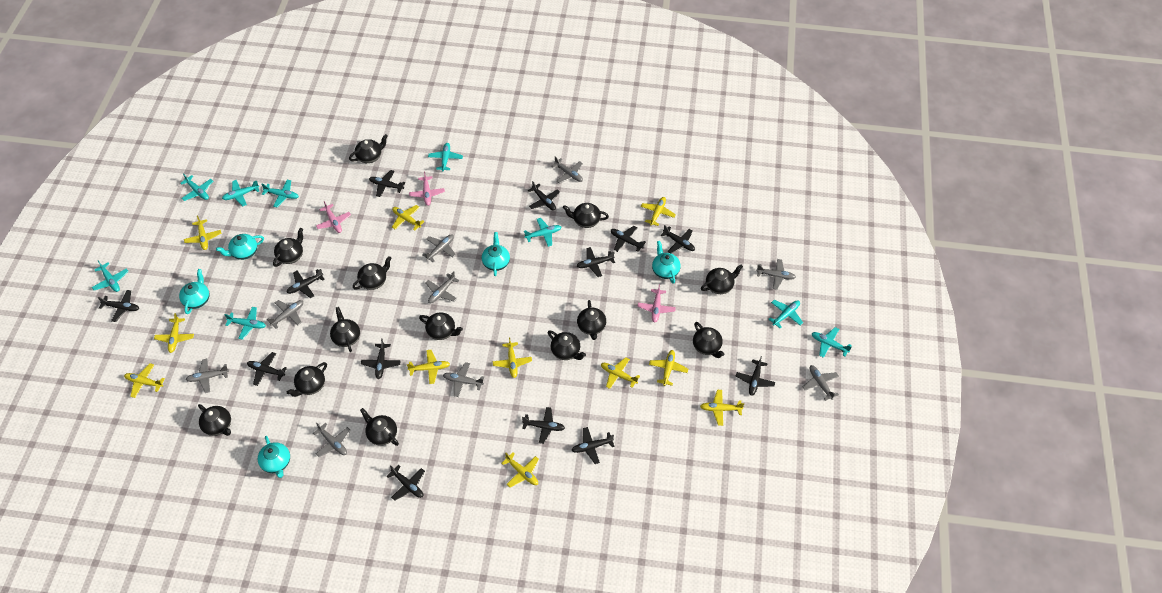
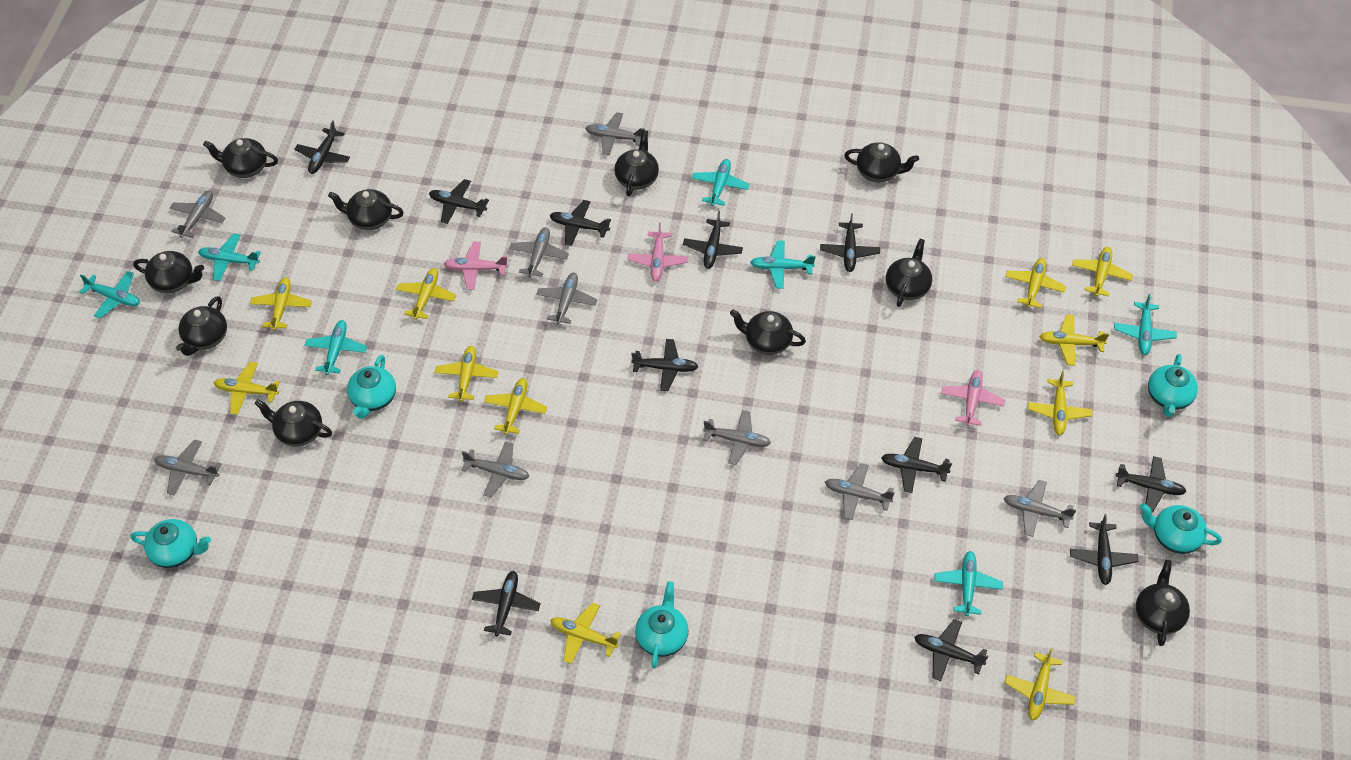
black plane: 13 -> 11
black teapot: 13 -> 10
turquoise plane: 9 -> 7

